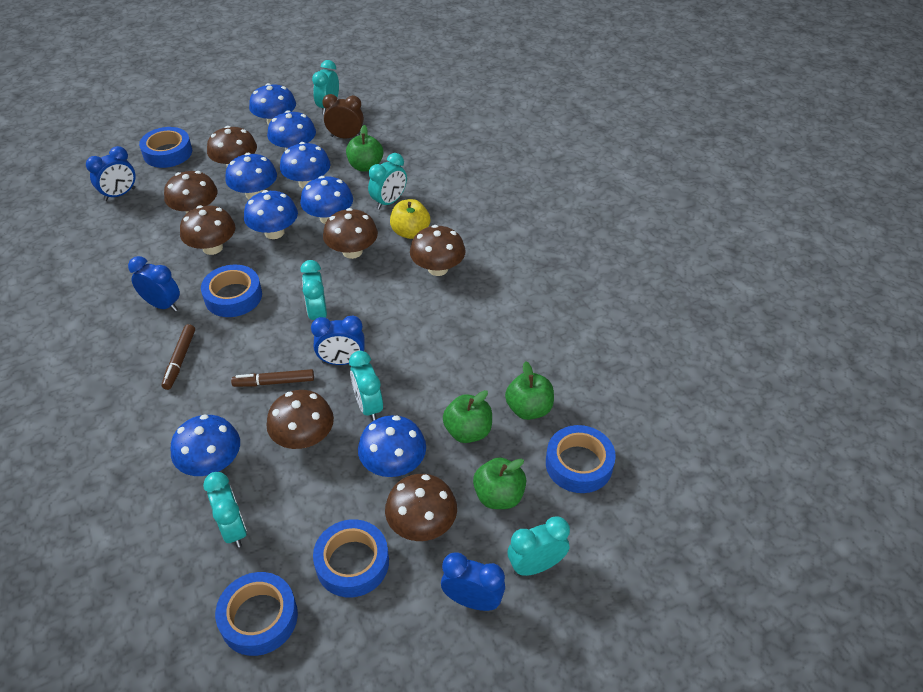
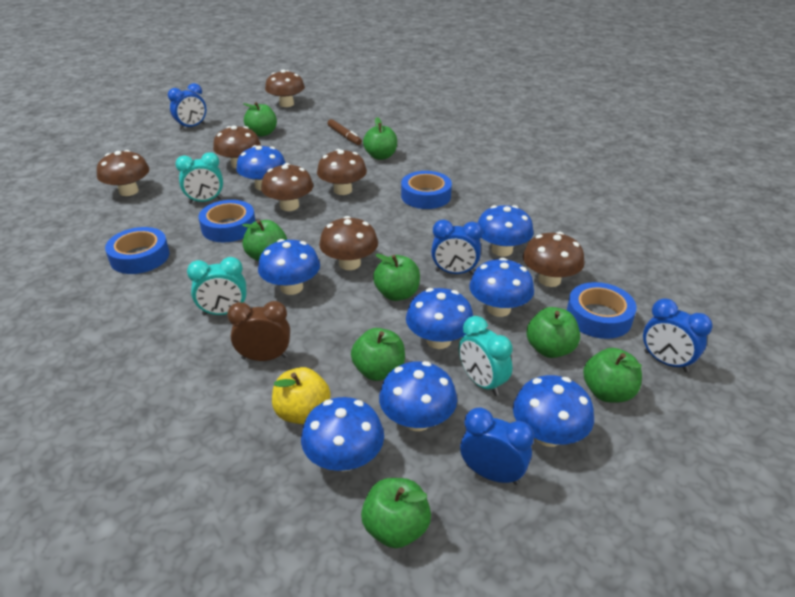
blue tape: 5 -> 4
brown marker: 2 -> 1
green apple: 4 -> 8
turquoise clock: 6 -> 3

